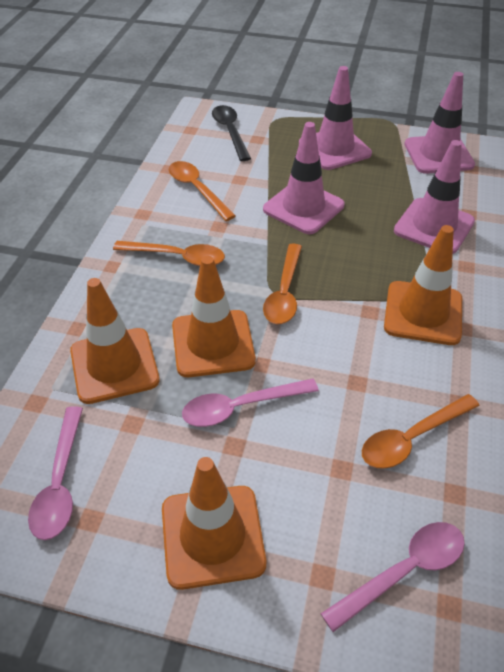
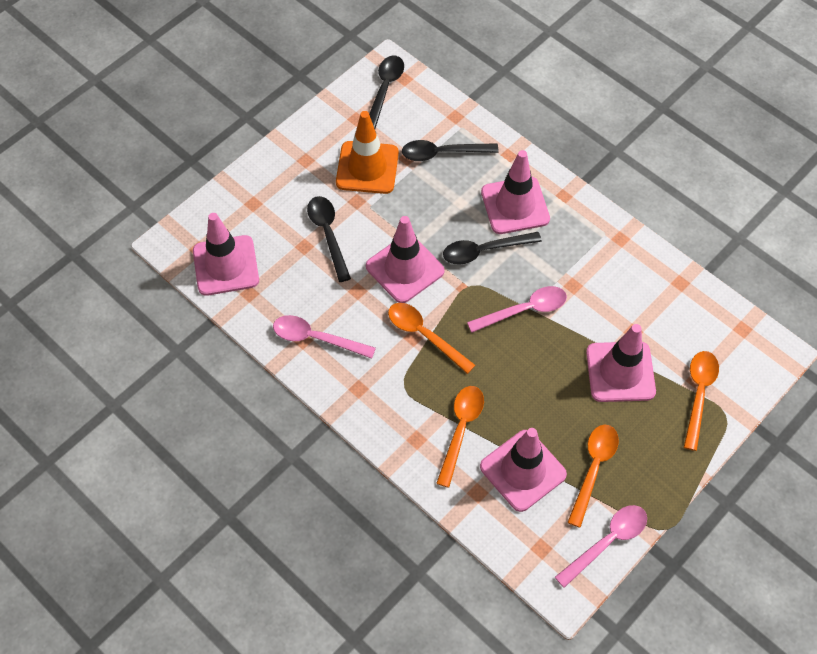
black spoon: 1 -> 4
orange traffic cone: 4 -> 1
pink traffic cone: 4 -> 5

